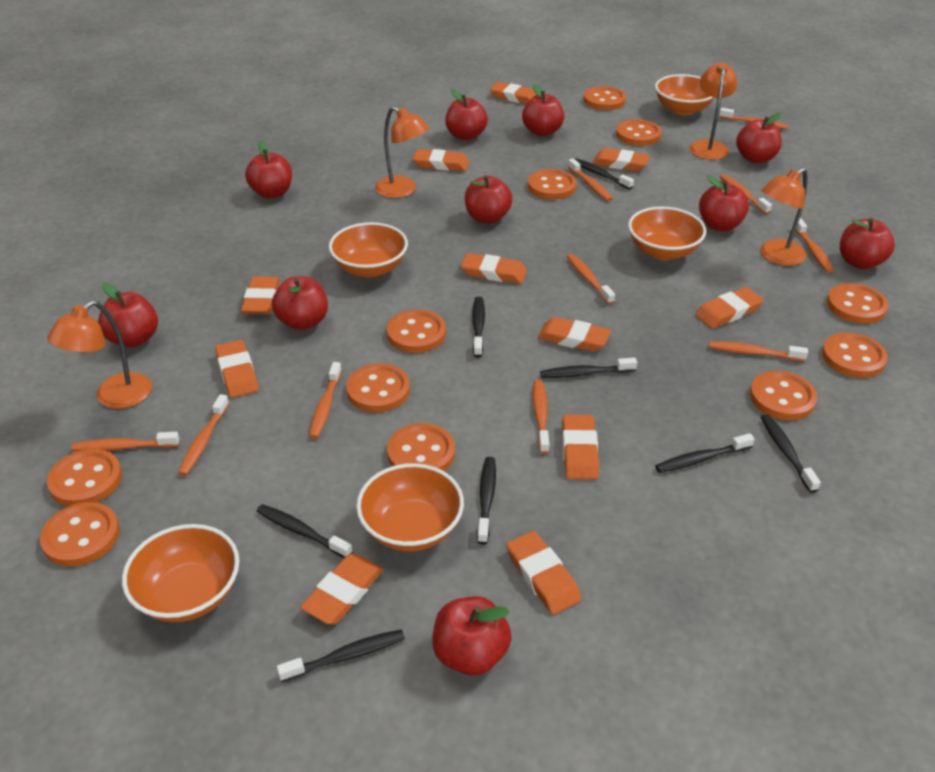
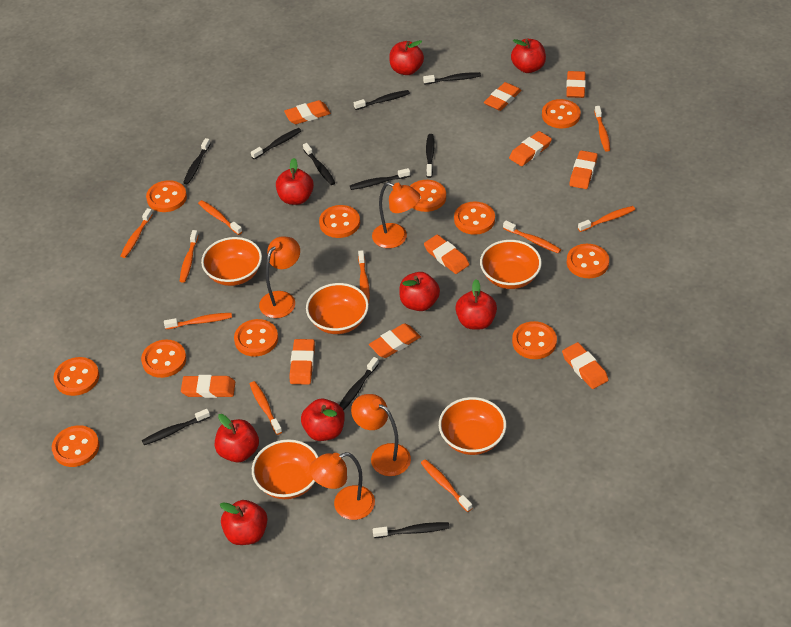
black toothbrush: 8 -> 10
orange eraser: 11 -> 10
red apple: 10 -> 8

